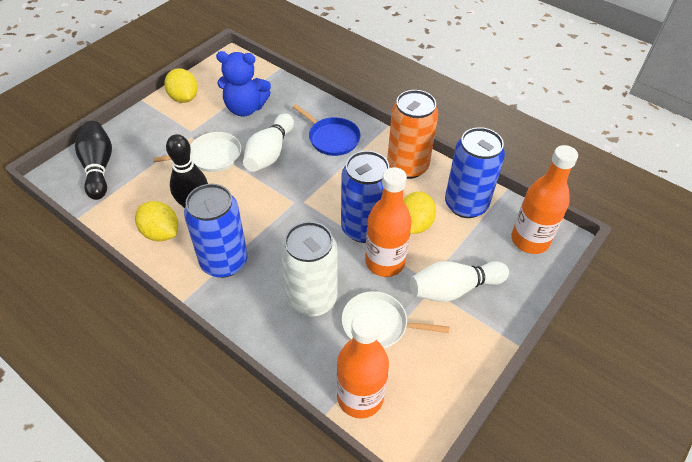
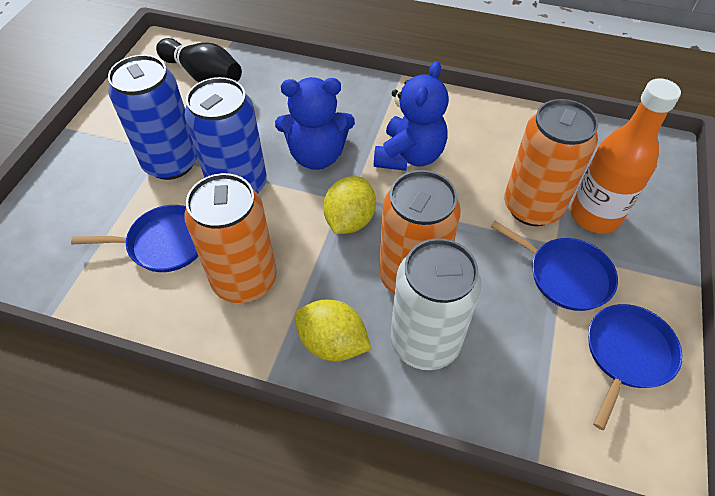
black bowling pin: 2 -> 1
blue can: 3 -> 2
blue pan: 1 -> 3
blue teddy bear: 1 -> 2
orange bottle: 3 -> 1
orange can: 1 -> 3
white bowling pin: 2 -> 0
white pan: 2 -> 0
yellow lemon: 3 -> 2

